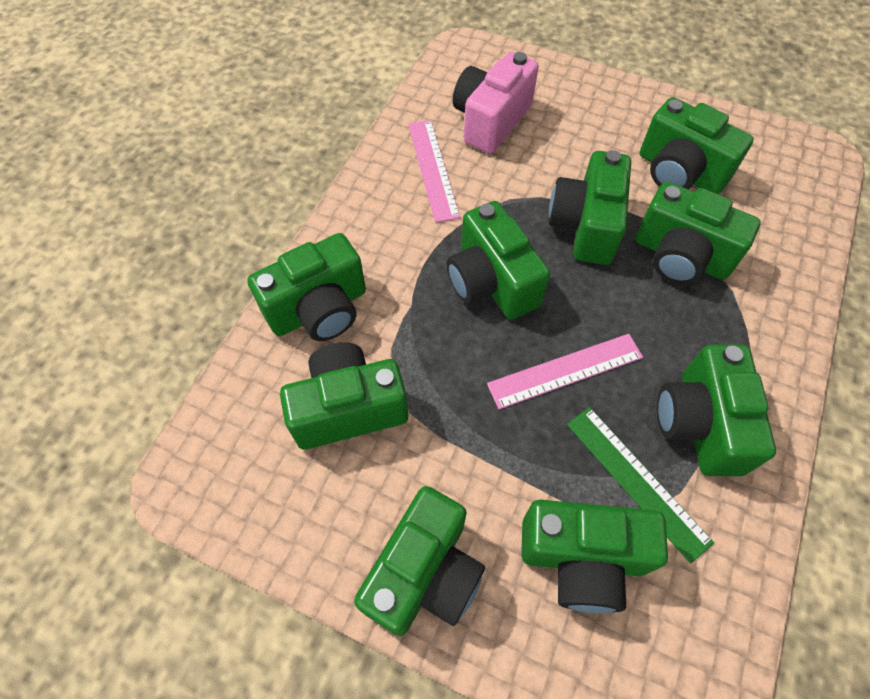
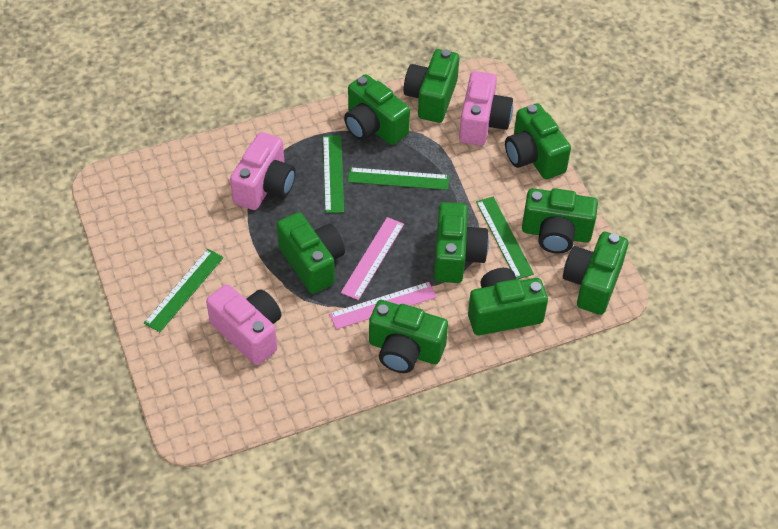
green ruler: 1 -> 4
pink camera: 1 -> 3

